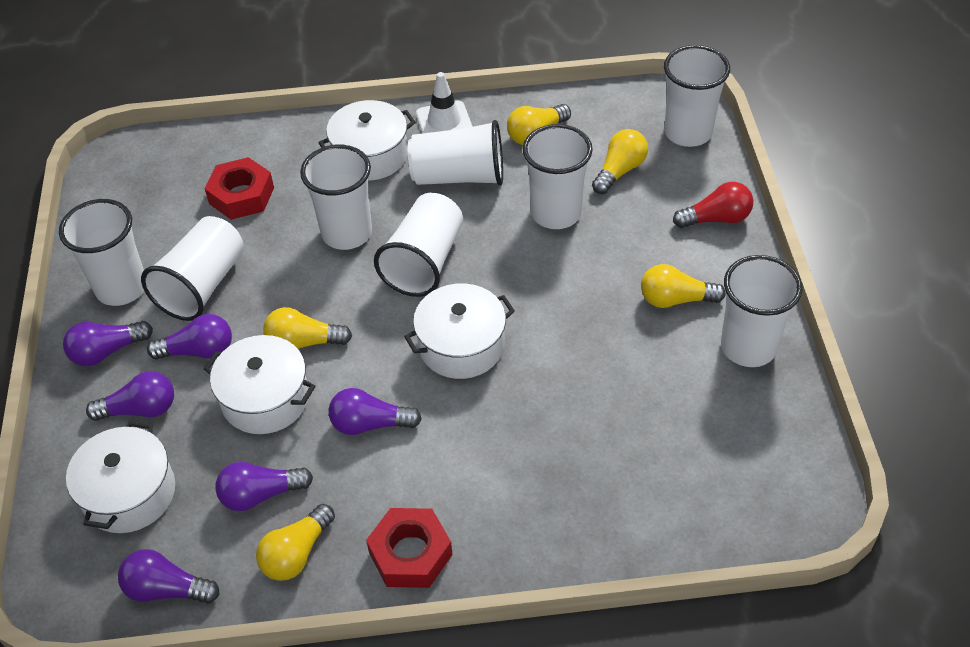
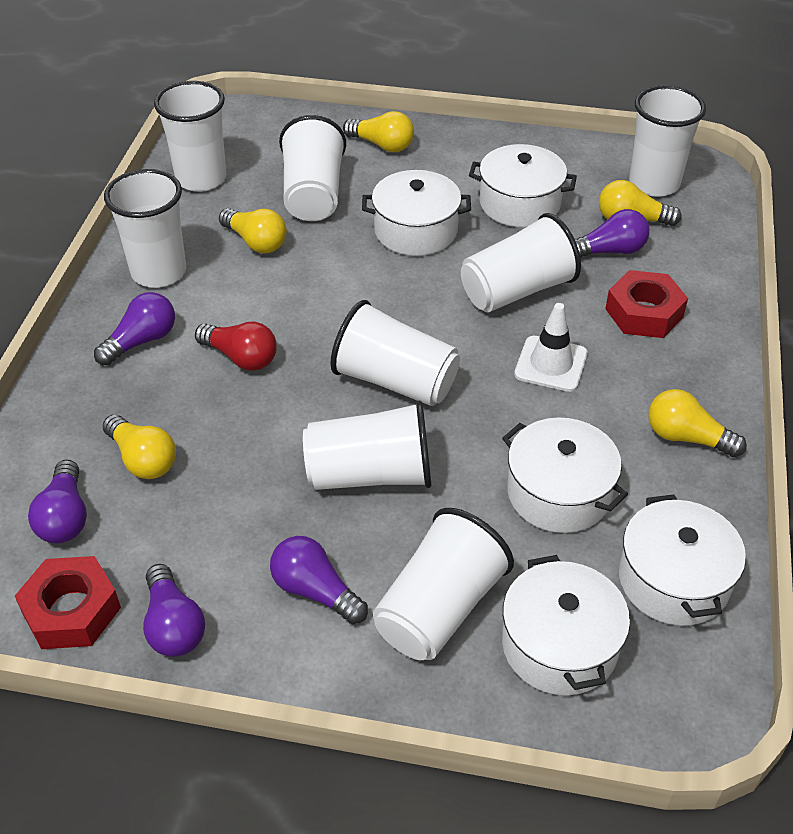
purple light bulb: 6 -> 5
white pot: 4 -> 5

